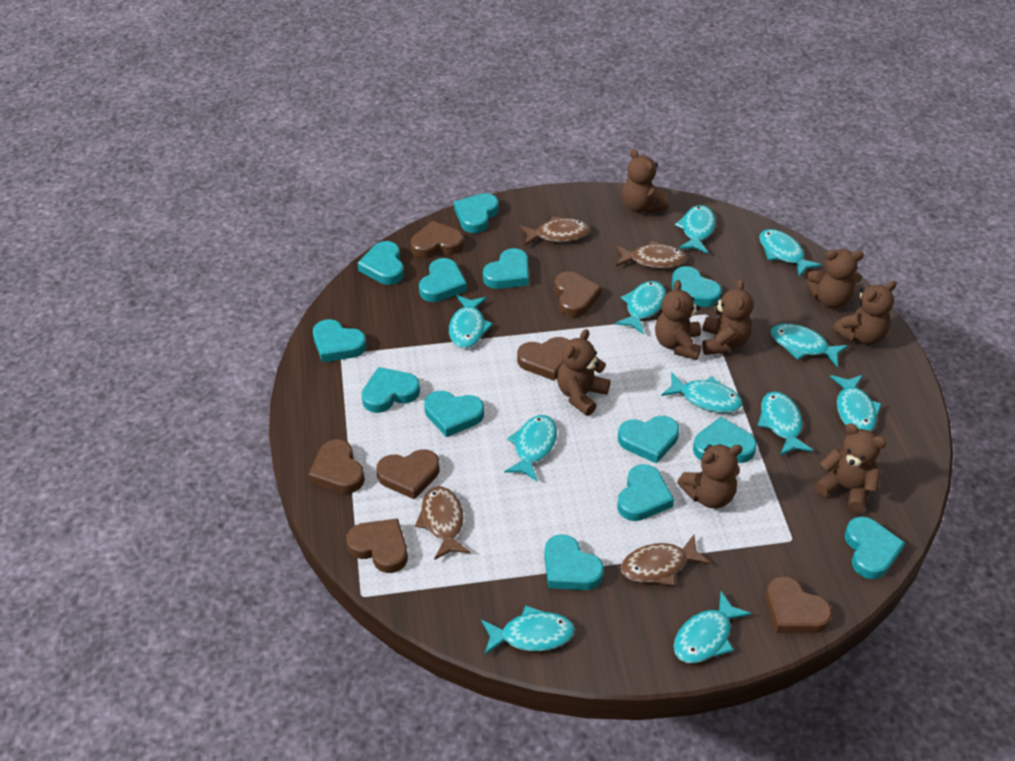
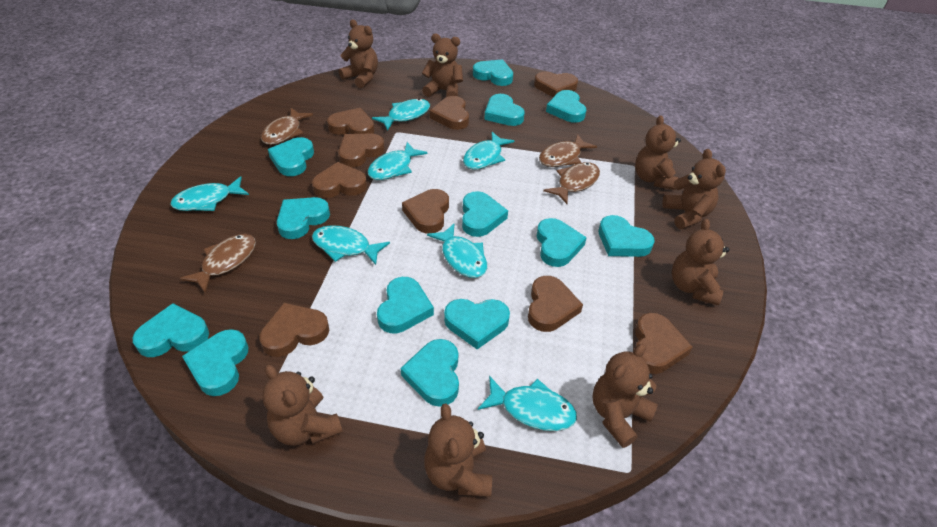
brown heart: 7 -> 9
turquoise fish: 11 -> 7

